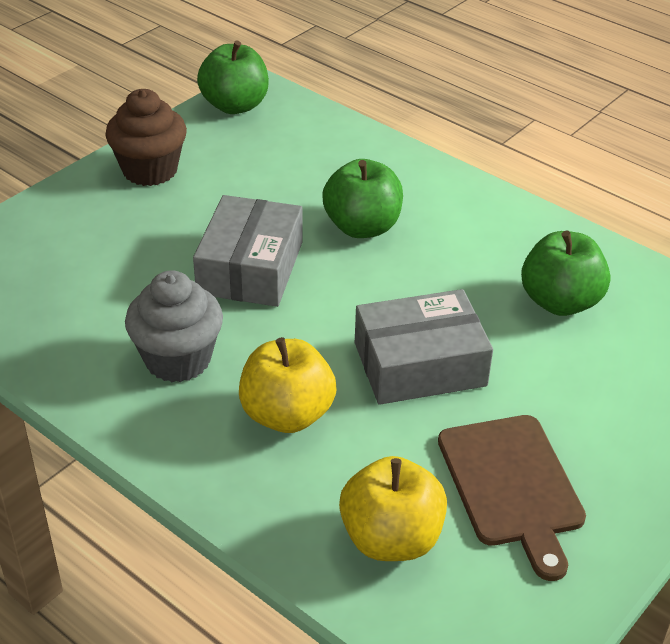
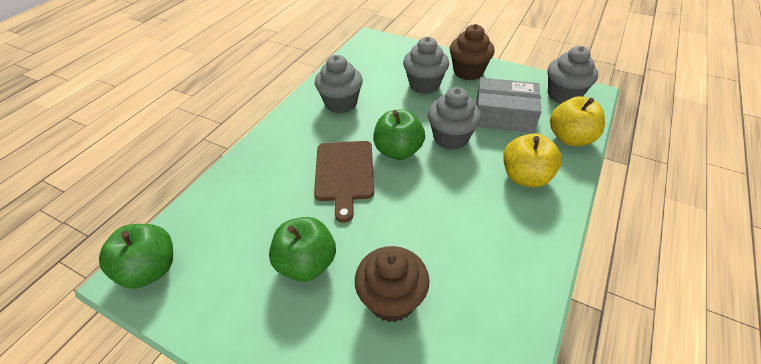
brown cupcake: 1 -> 2
grey box: 2 -> 1
grey cupcake: 1 -> 4

